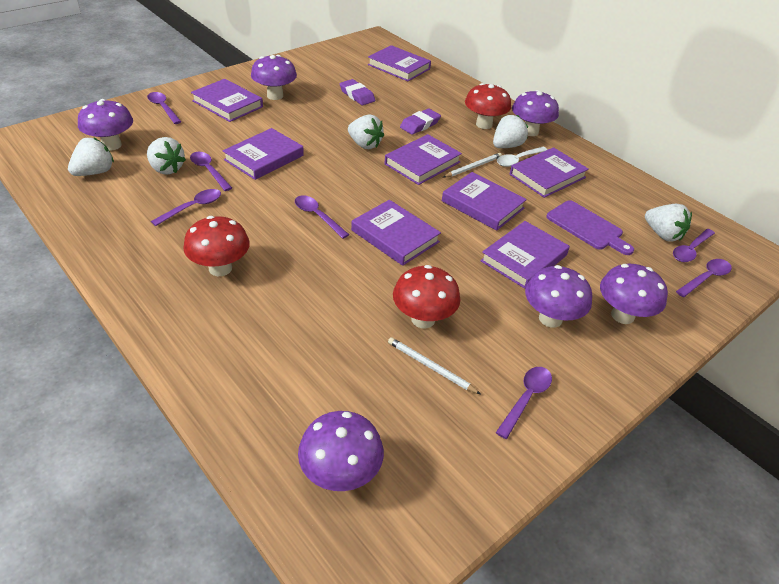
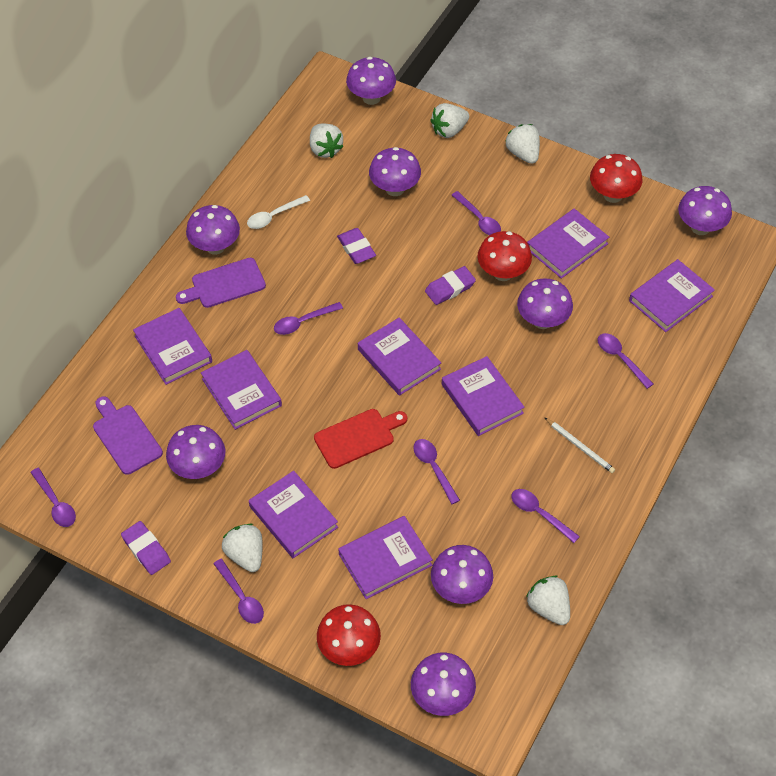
purple cutting board: 1 -> 2
purple eraser: 2 -> 3
purple mushroom: 6 -> 8
red cutting board: 0 -> 1
white pencil: 2 -> 1

